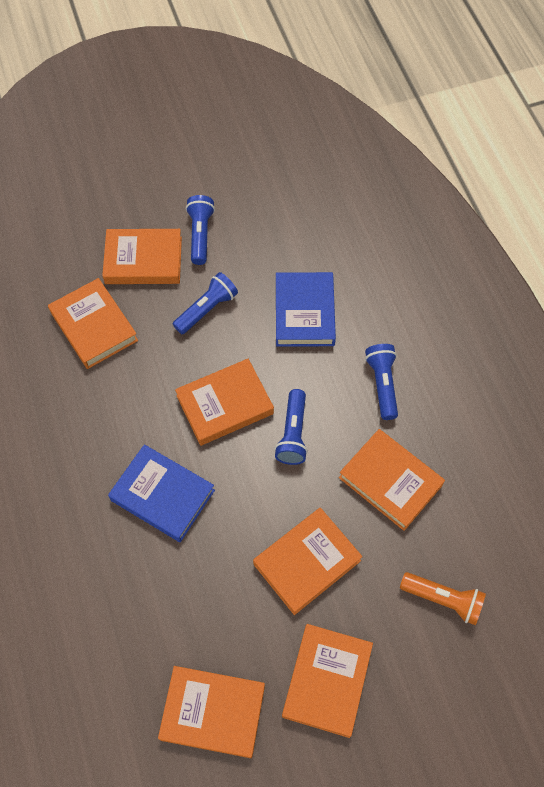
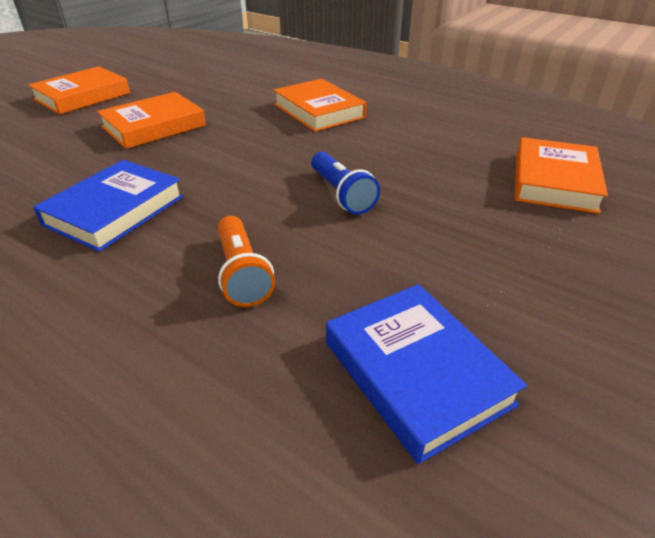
blue flashlight: 4 -> 1
orange book: 7 -> 4

